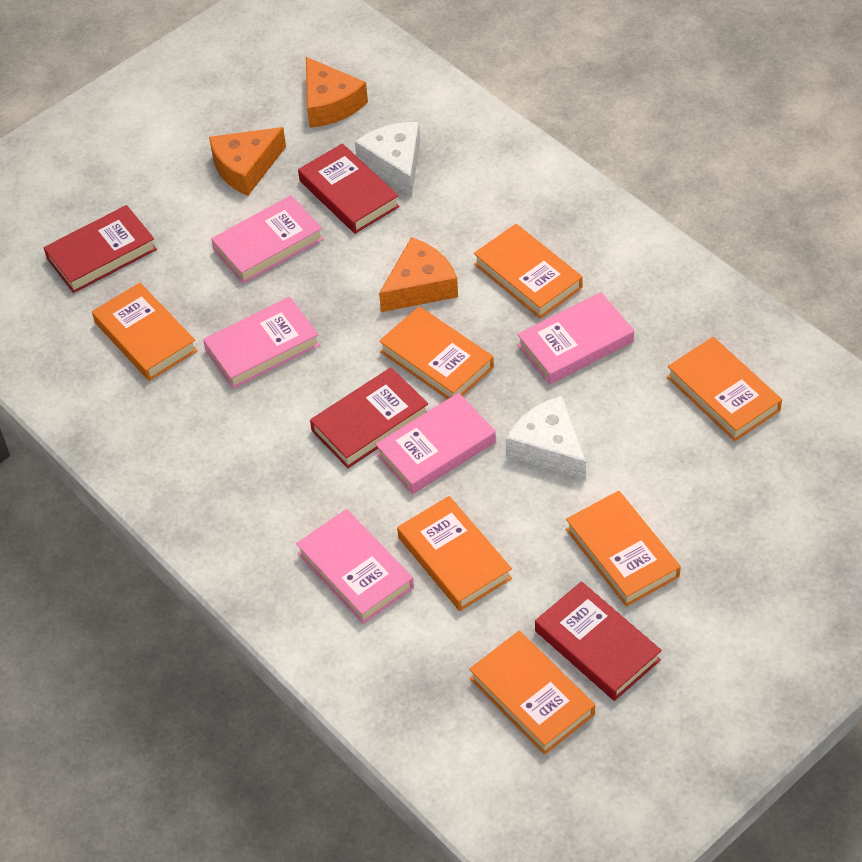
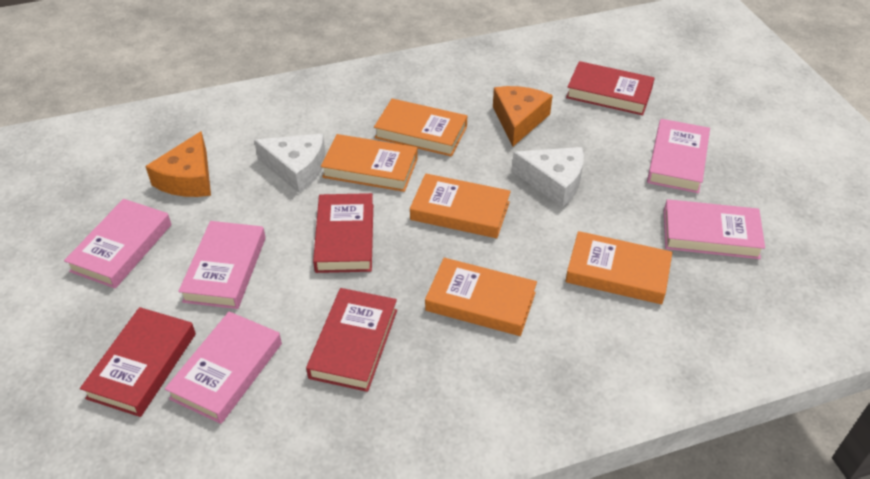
orange book: 7 -> 5
orange cheese: 3 -> 2

